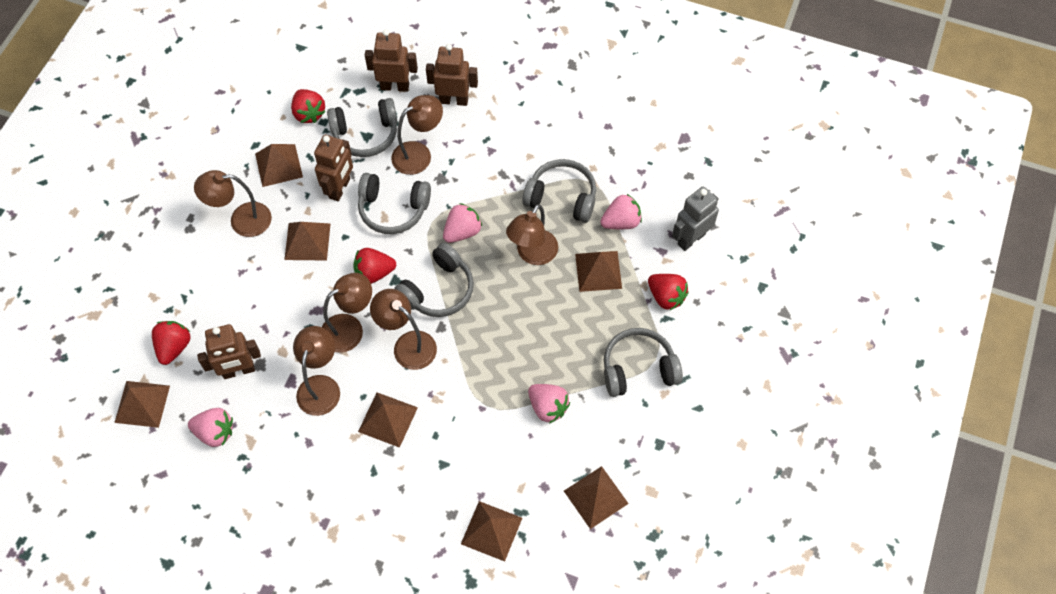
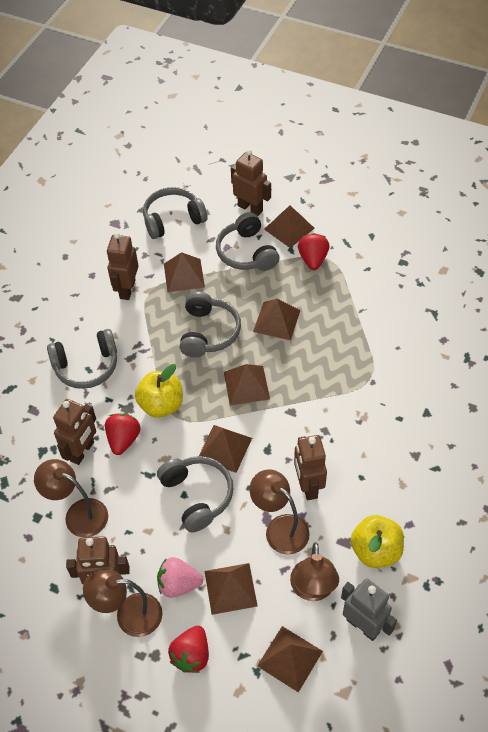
brown lamp: 6 -> 4
brown robot: 4 -> 5
pink strawberry: 4 -> 1
red strawberry: 4 -> 3
yellow apple: 0 -> 2

